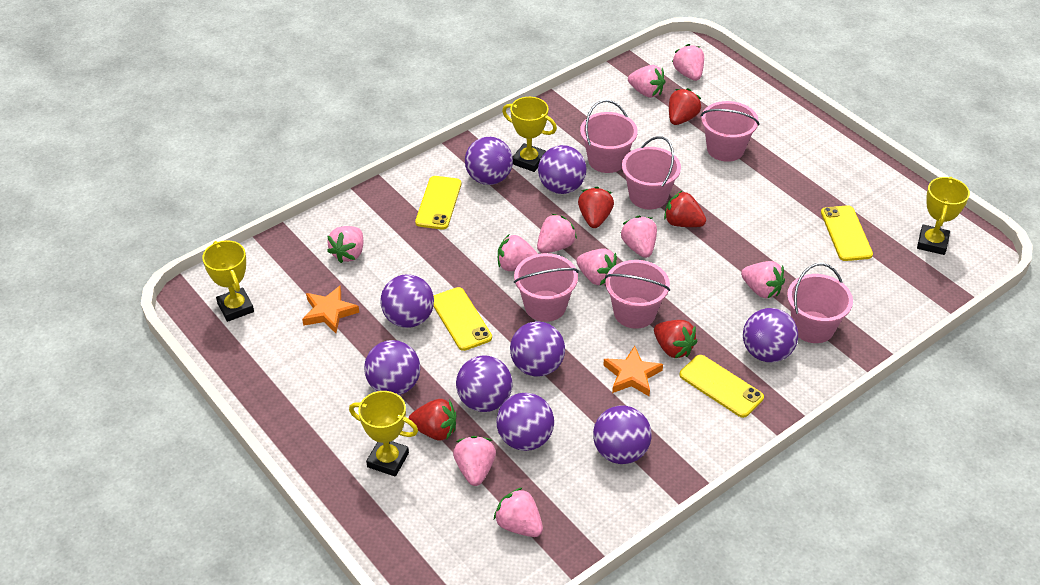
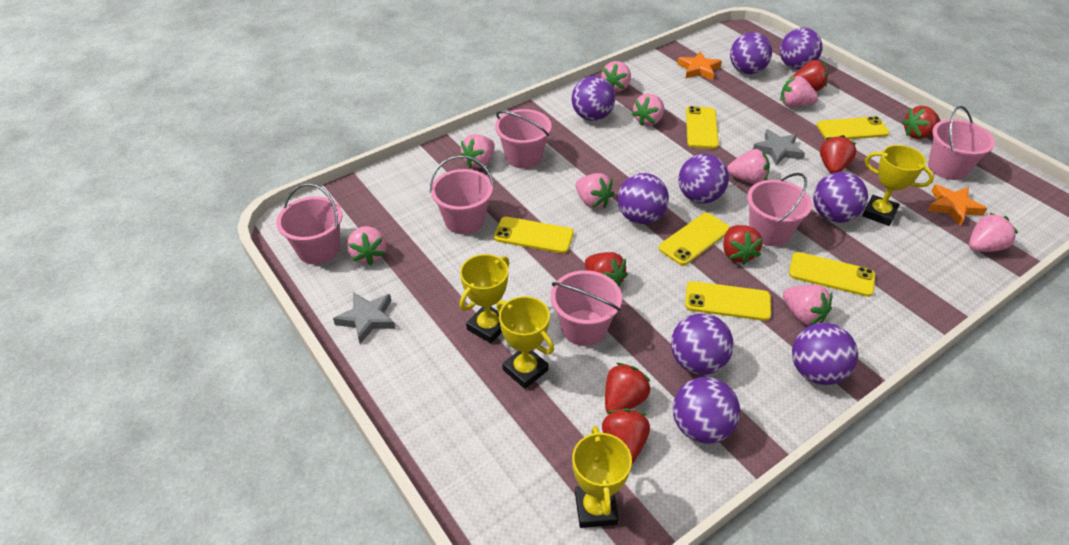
grey star: 0 -> 2
pink strawberry: 10 -> 9
red strawberry: 5 -> 7
yellow phone: 4 -> 6

